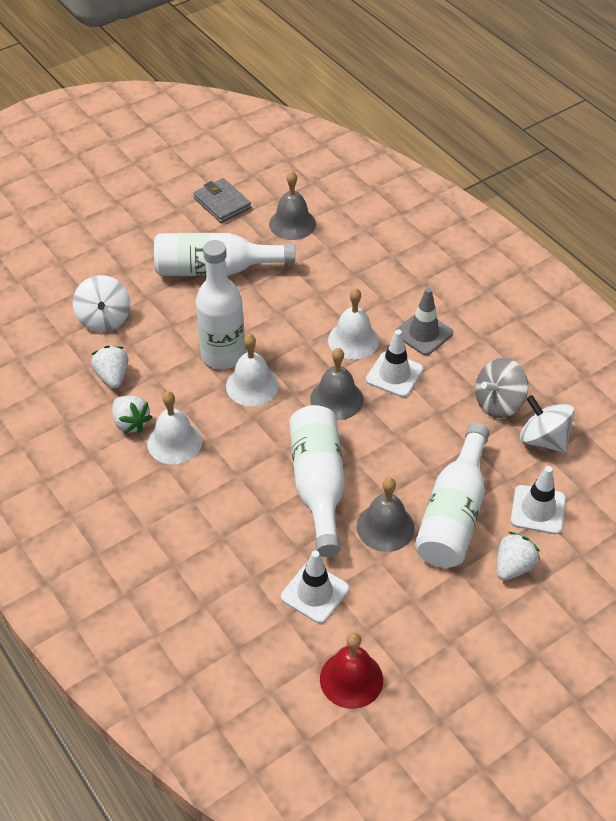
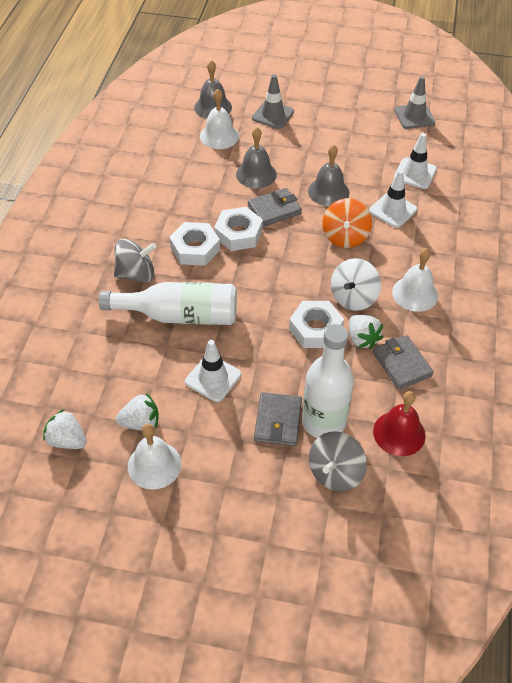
grey spinning top: 1 -> 2
grey traffic cone: 1 -> 2
grey wallet: 1 -> 3
orange spinning top: 0 -> 1
white bottle: 4 -> 2
white nut: 0 -> 3
white spinning top: 2 -> 1

